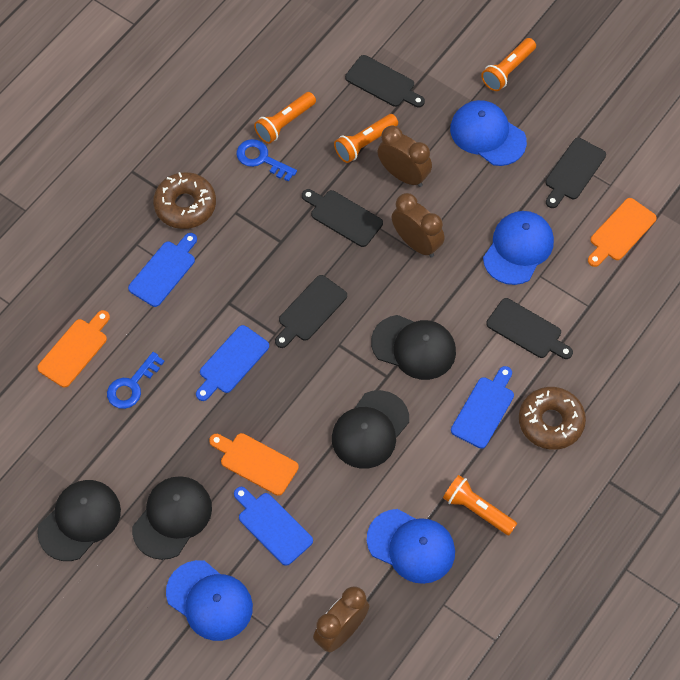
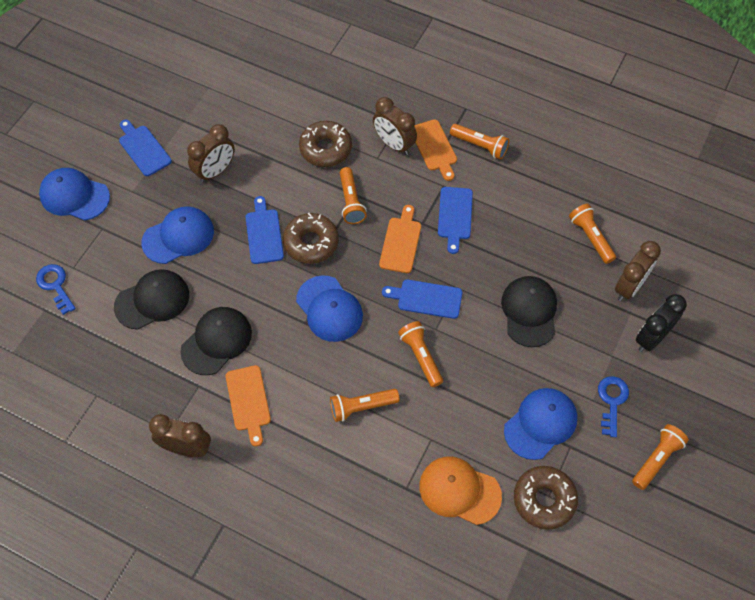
black cap: 4 -> 3
black clock: 0 -> 1
black cutting board: 5 -> 0
brown clock: 3 -> 4
brown donut: 2 -> 3
orange cap: 0 -> 1
orange flashlight: 4 -> 6

